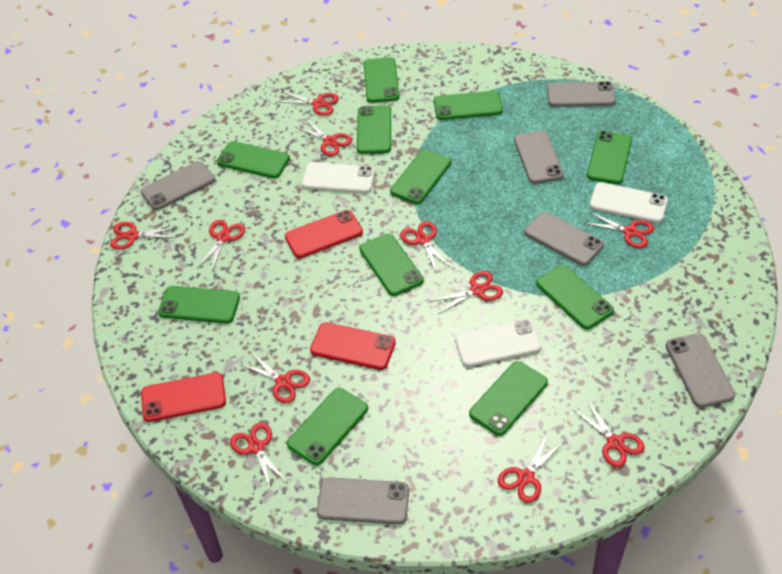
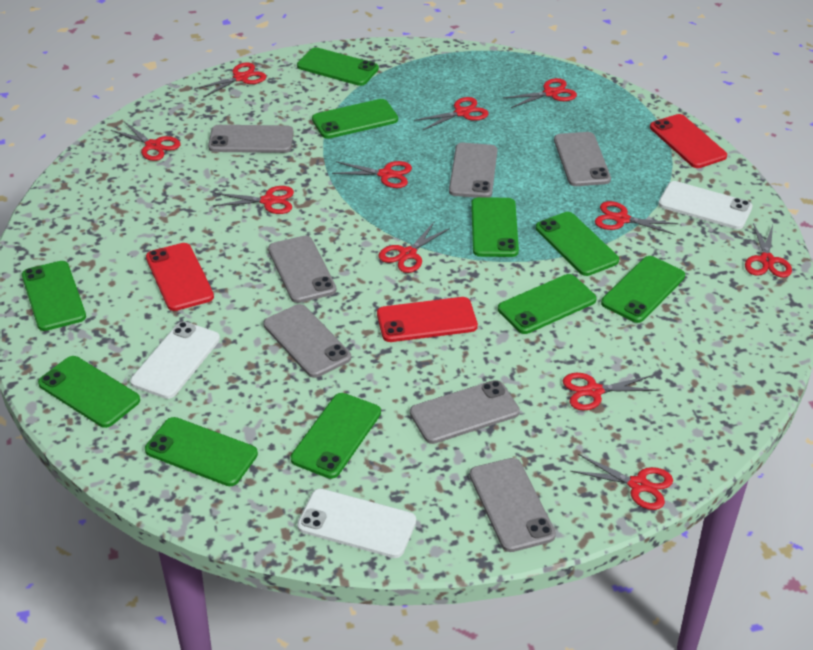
green phone: 11 -> 10
grey phone: 6 -> 7

